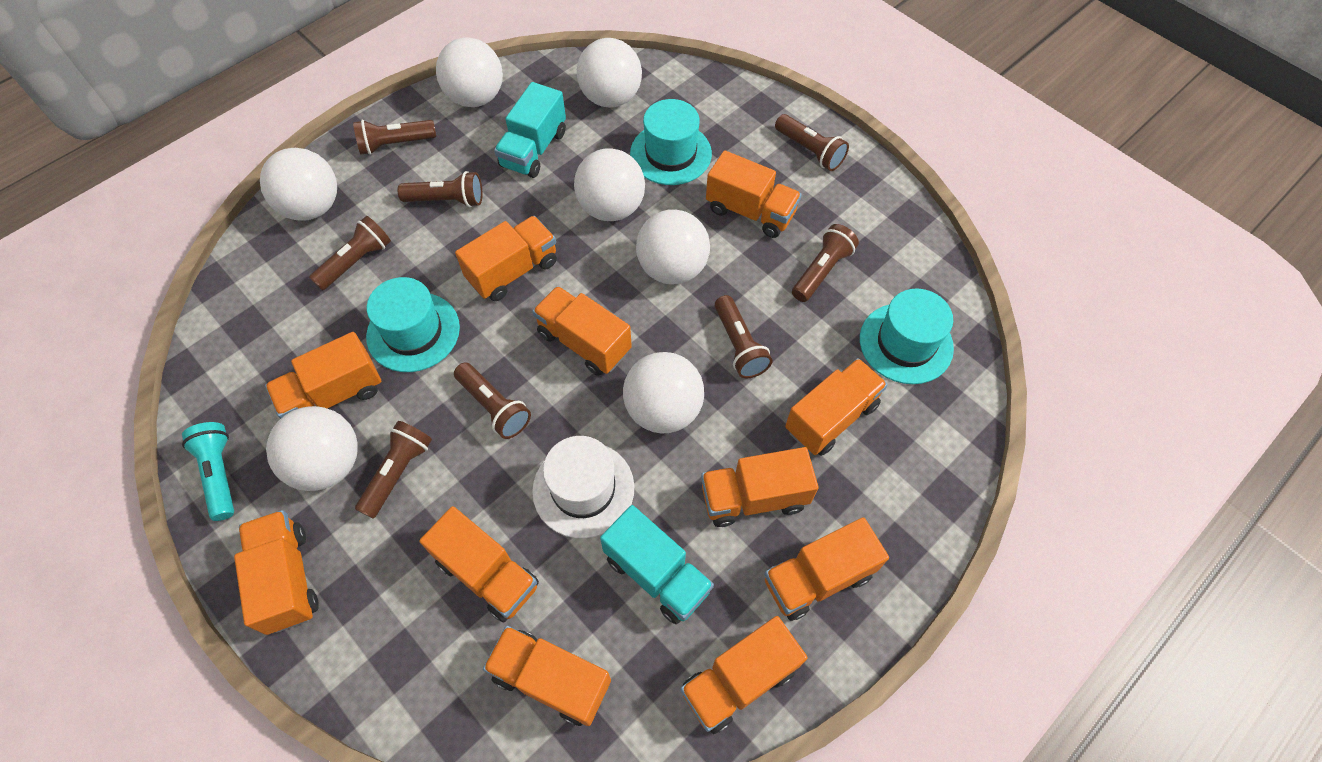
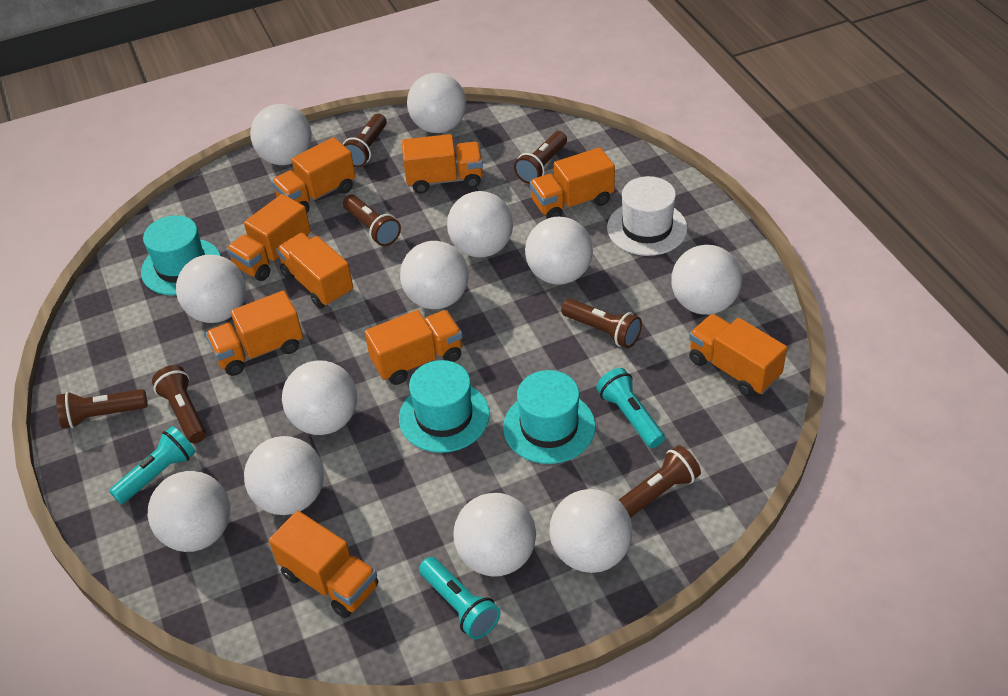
brown flashlight: 8 -> 7
orange truck: 11 -> 9
turquoise flashlight: 1 -> 3
turquoise truck: 2 -> 0
white ball: 7 -> 12

